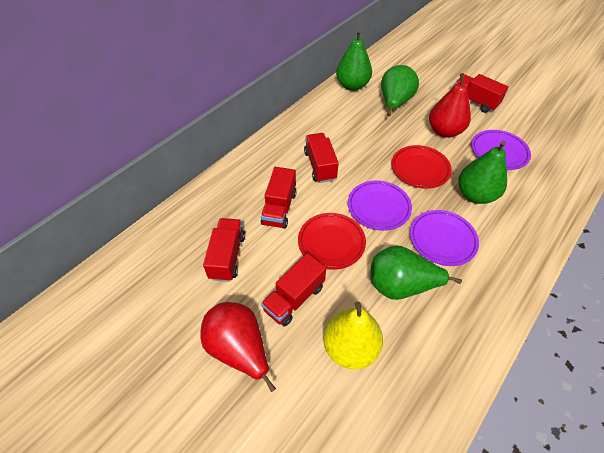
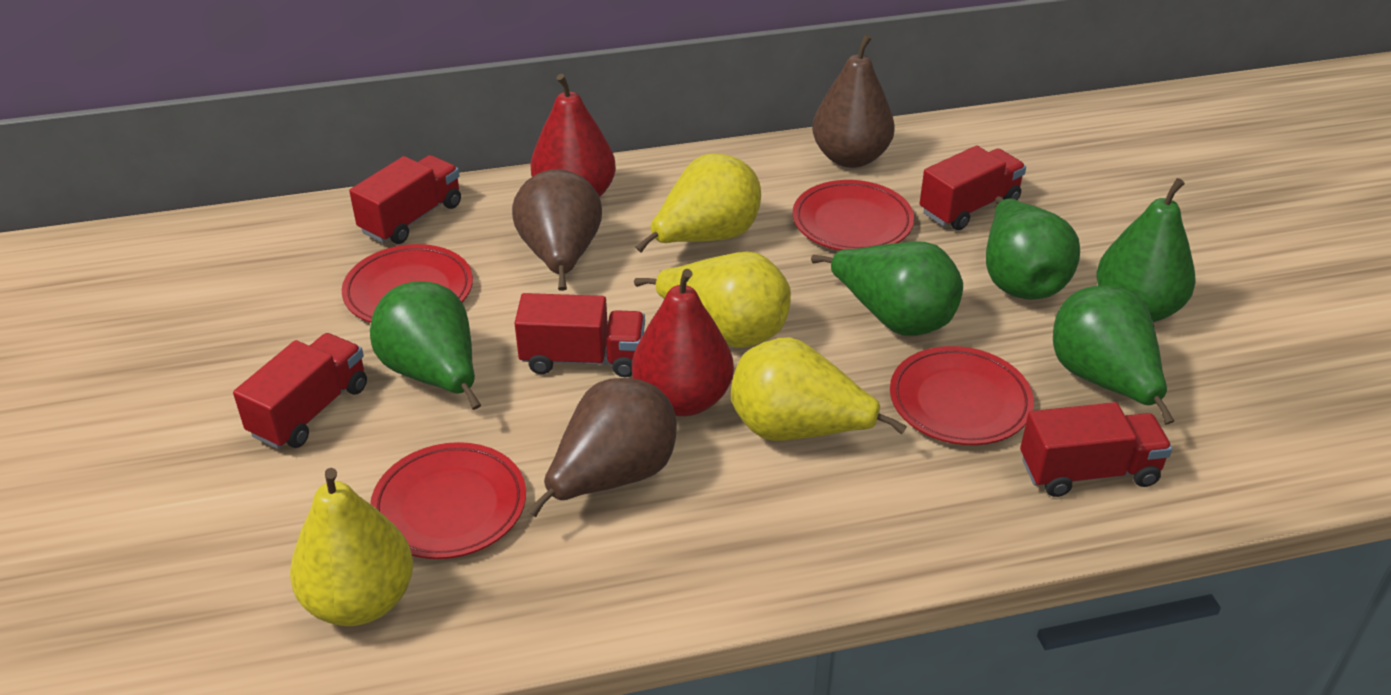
brown pear: 0 -> 3
green pear: 4 -> 5
purple plate: 3 -> 0
red plate: 2 -> 4
yellow pear: 1 -> 4

